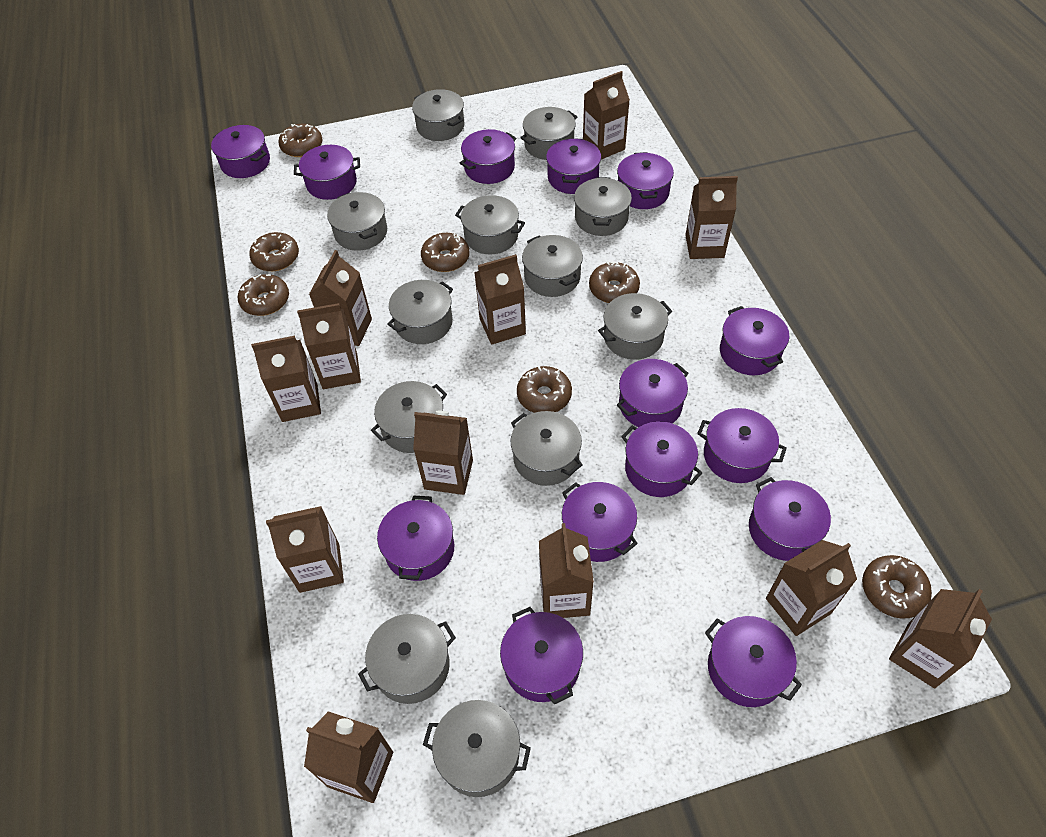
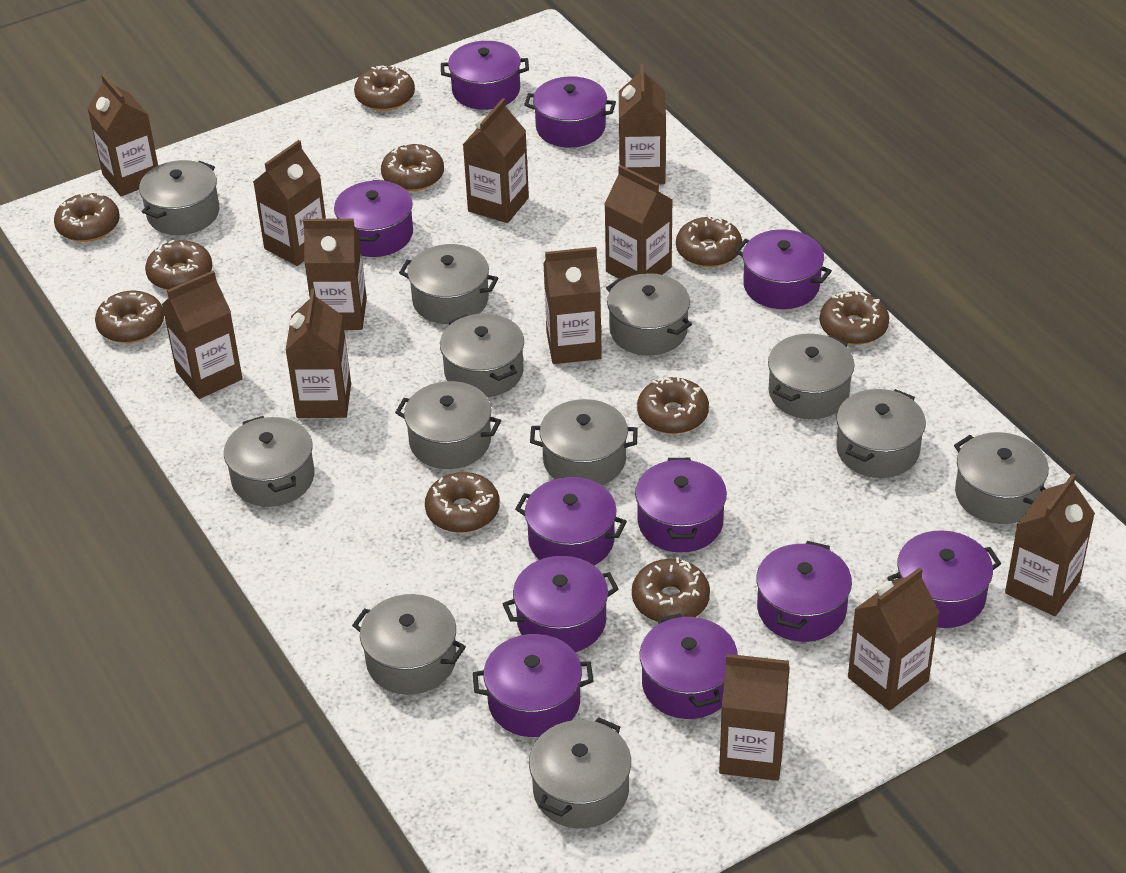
brown donut: 7 -> 10
purple pot: 14 -> 11

